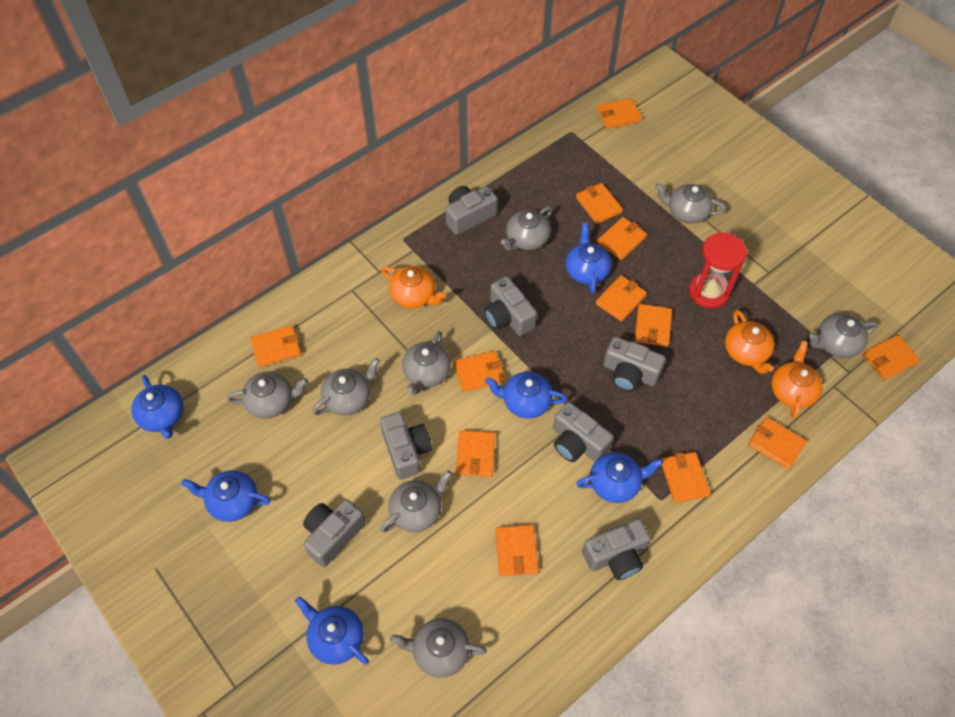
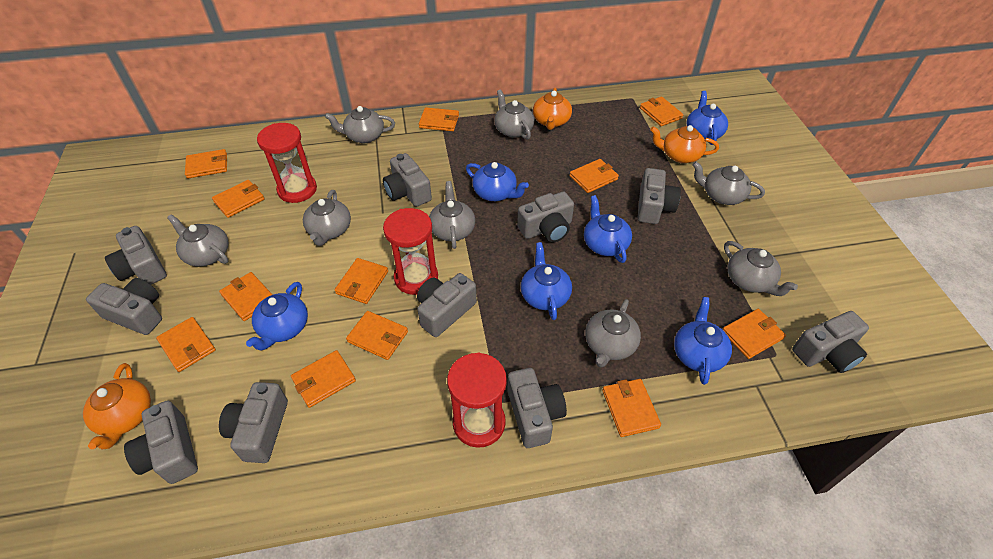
grey camera: 7 -> 10
red hourglass: 1 -> 3

